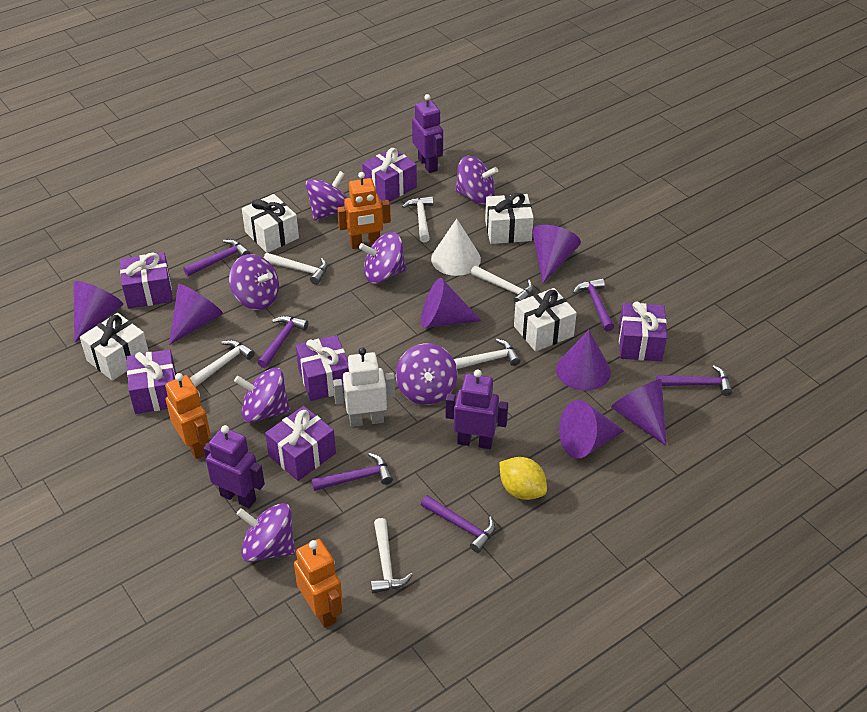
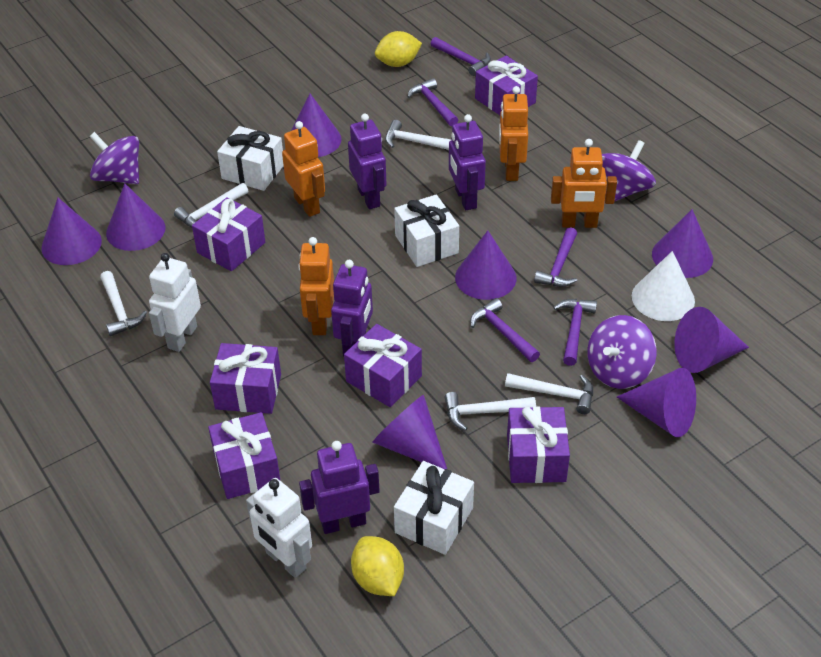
orange robot: 3 -> 4
purple cone: 7 -> 8
purple hammer: 6 -> 5
purple robot: 3 -> 4
purple spinning top: 7 -> 3
white gift: 4 -> 3
white hammer: 6 -> 5
white robot: 1 -> 2
yellow lemon: 1 -> 2

